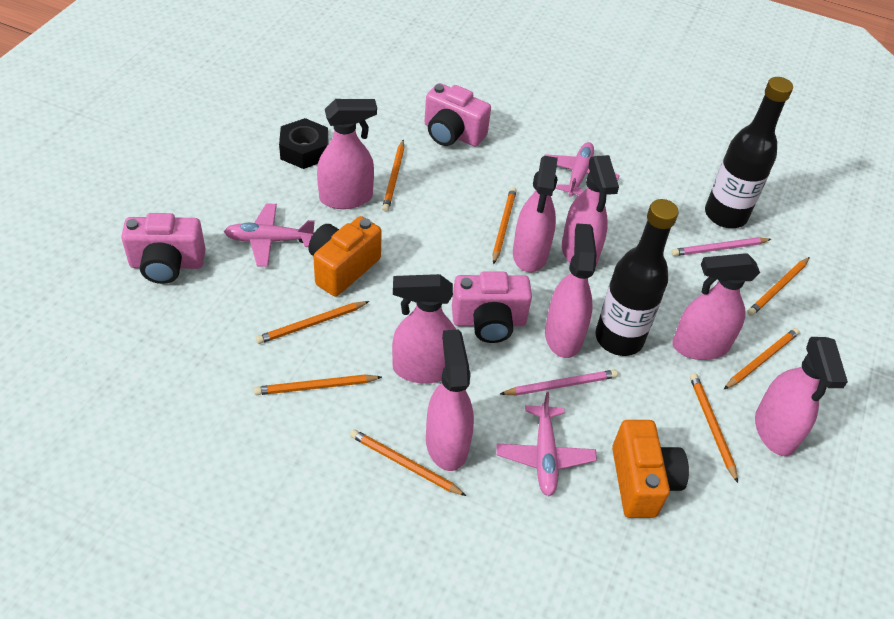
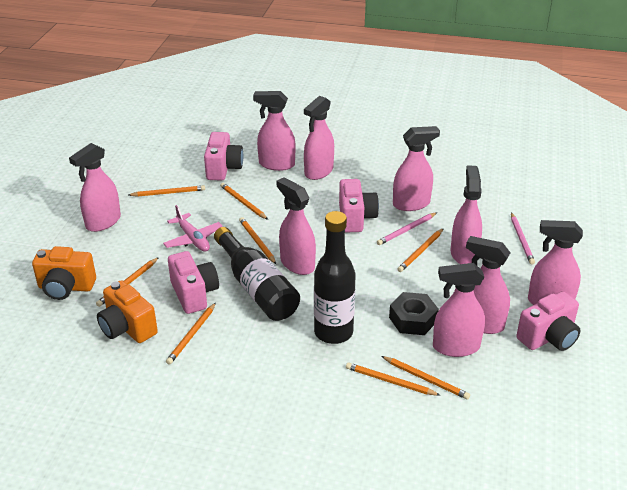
pink camera: 3 -> 4
pink plane: 3 -> 1
pink spray bottle: 8 -> 9

